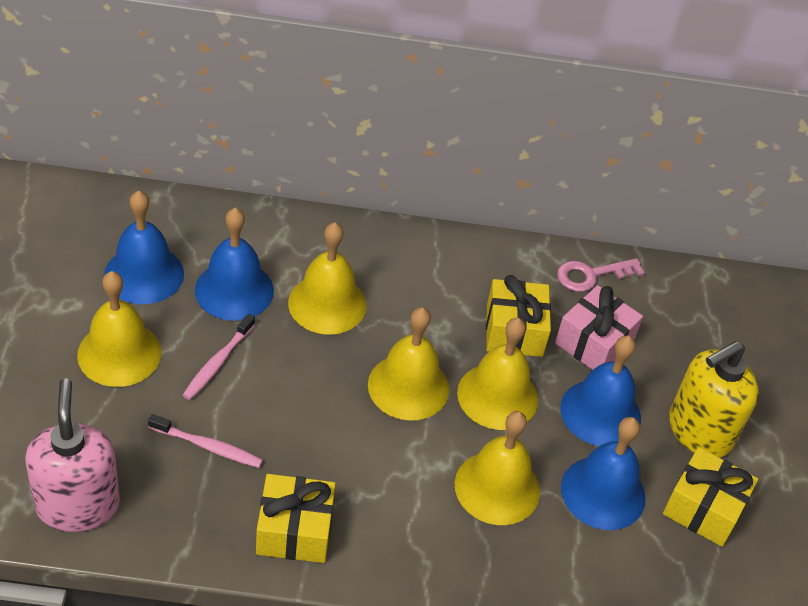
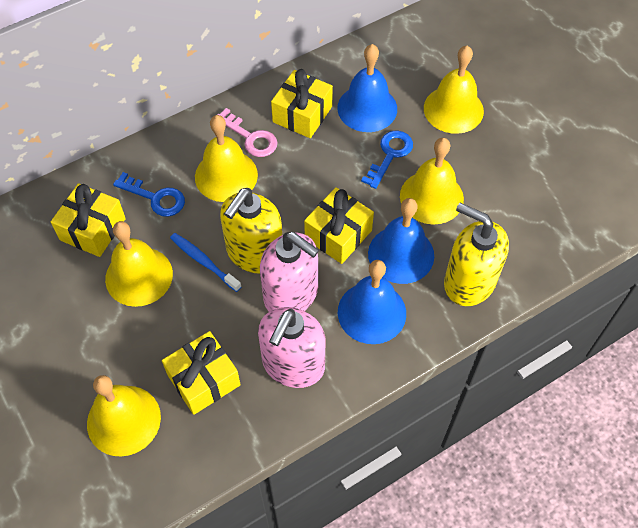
blue bell: 4 -> 3
blue key: 0 -> 2
blue toothbrush: 0 -> 1
pink gift: 1 -> 0
pink soap dispenser: 1 -> 2
pink toothbrush: 2 -> 0
yellow gift: 3 -> 4
yellow soap dispenser: 1 -> 2

